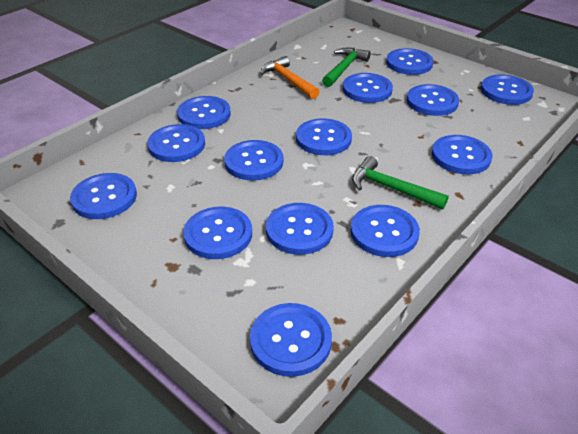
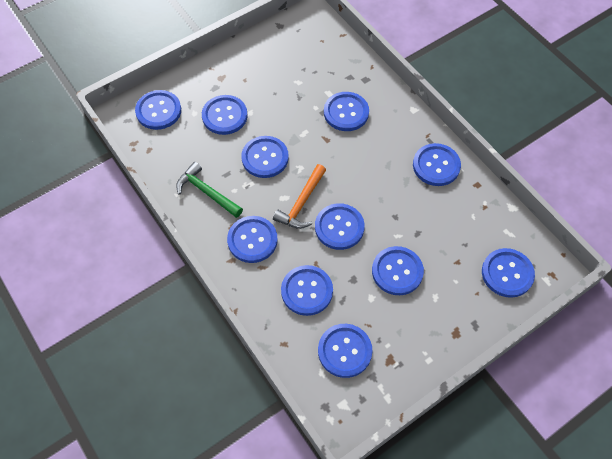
blue button: 14 -> 11
green hammer: 2 -> 1

